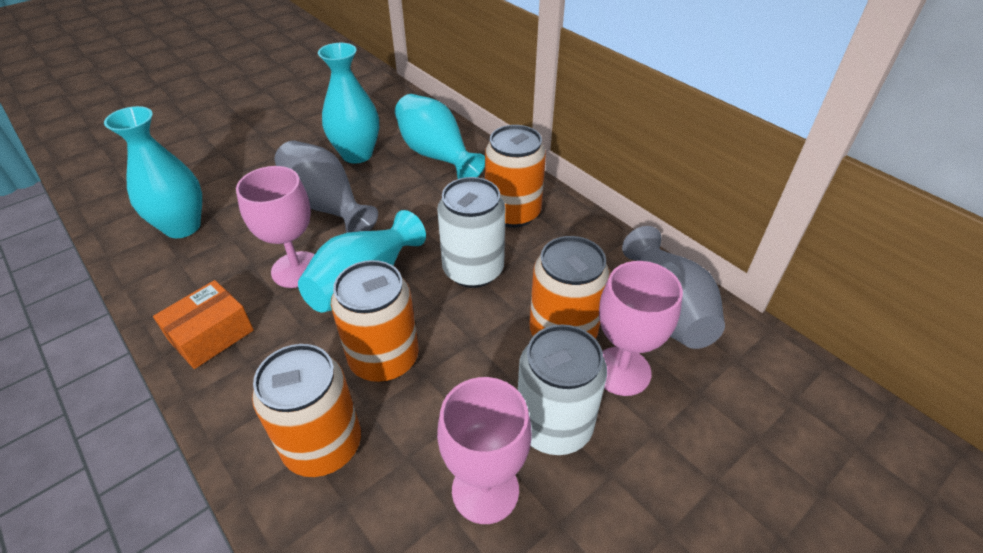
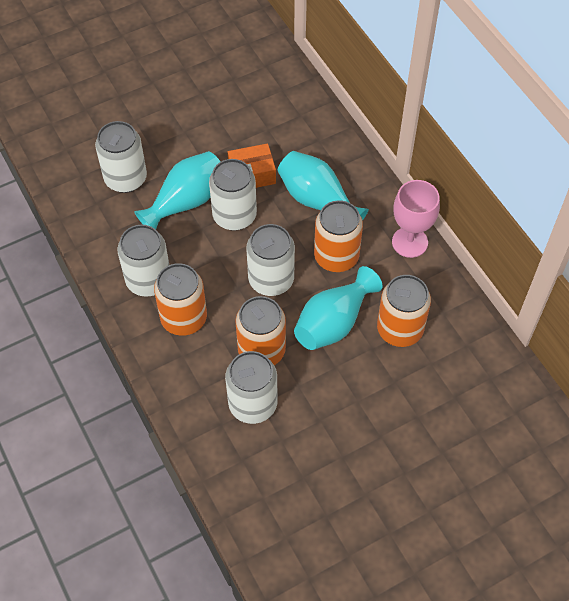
grey vase: 2 -> 0
pink goblet: 3 -> 1
turquoise vase: 4 -> 3
white can: 2 -> 5

